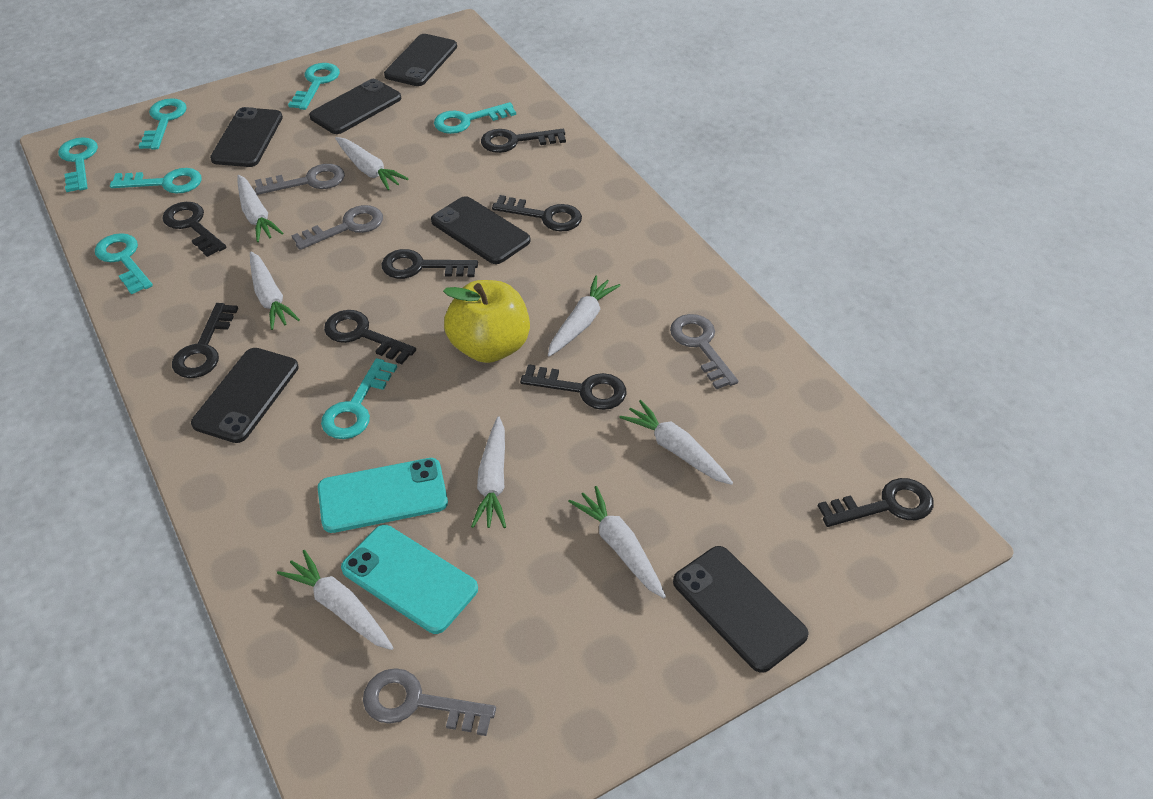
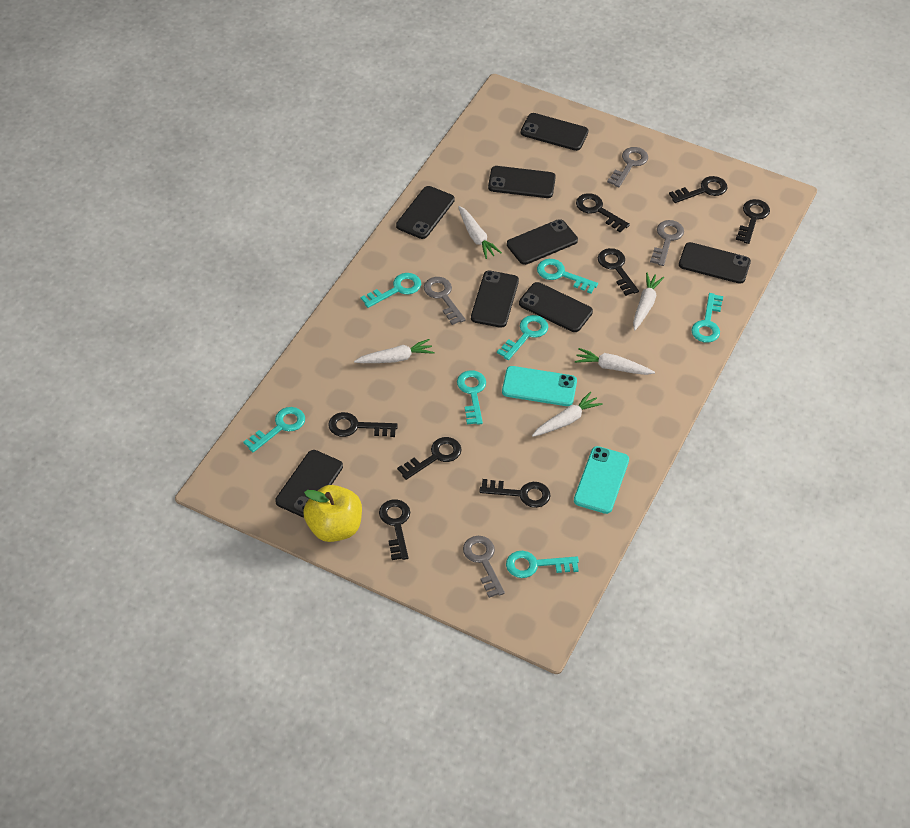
black phone: 6 -> 8
white carrot: 8 -> 5

